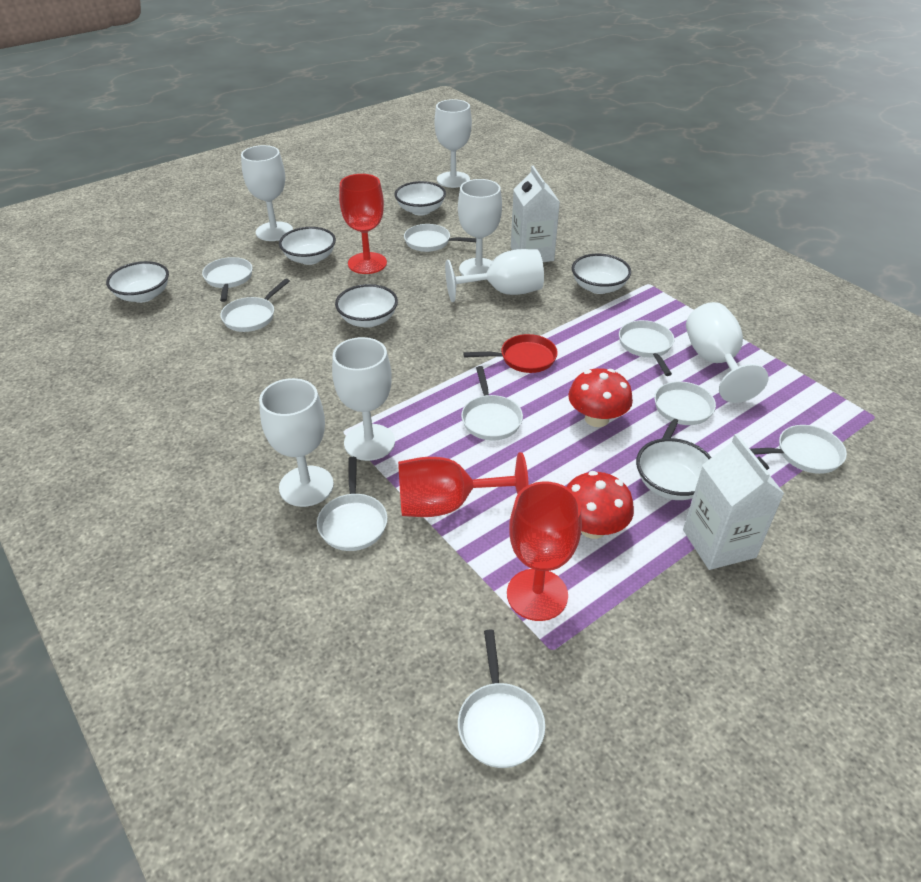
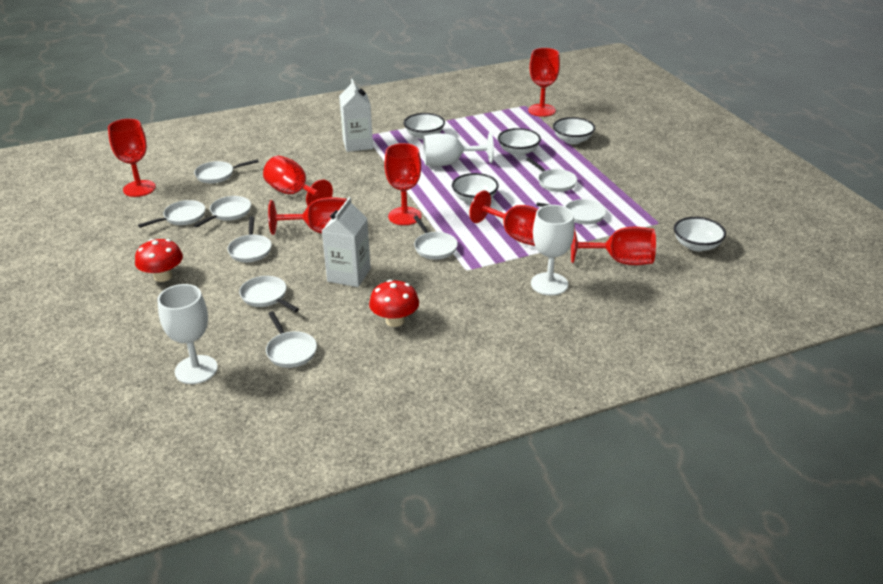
red goblet: 3 -> 7
red pan: 1 -> 0
white bowl: 6 -> 5
white goblet: 7 -> 3

